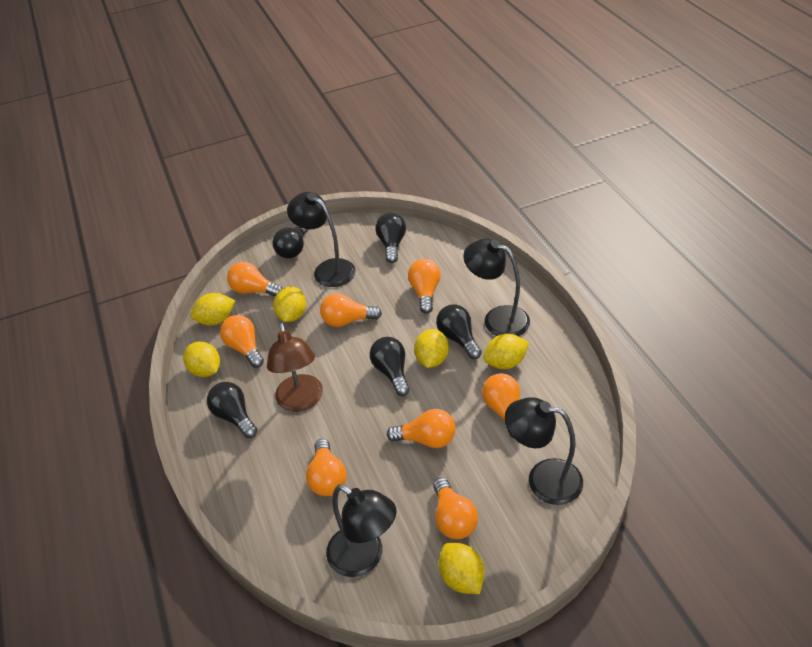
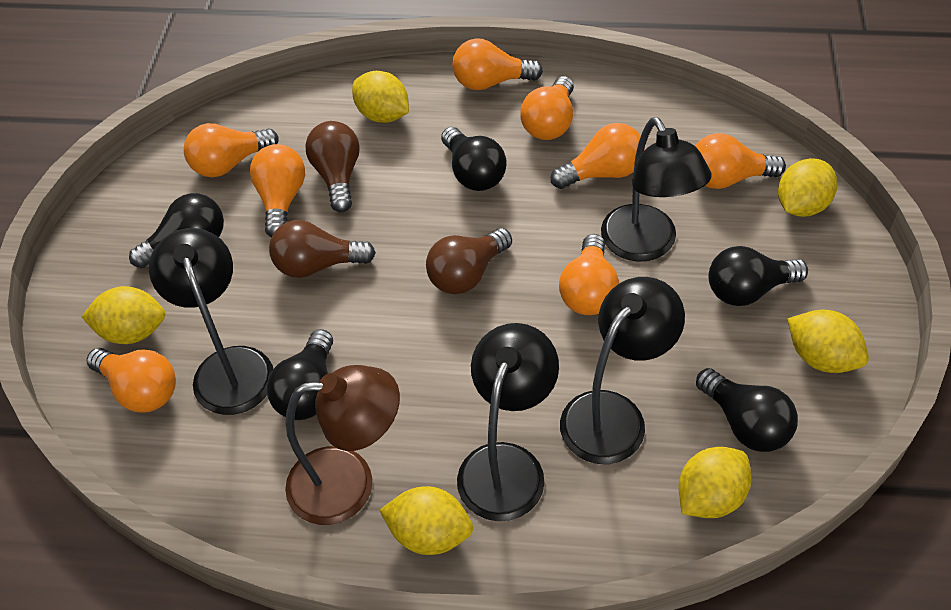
brown light bulb: 0 -> 3

